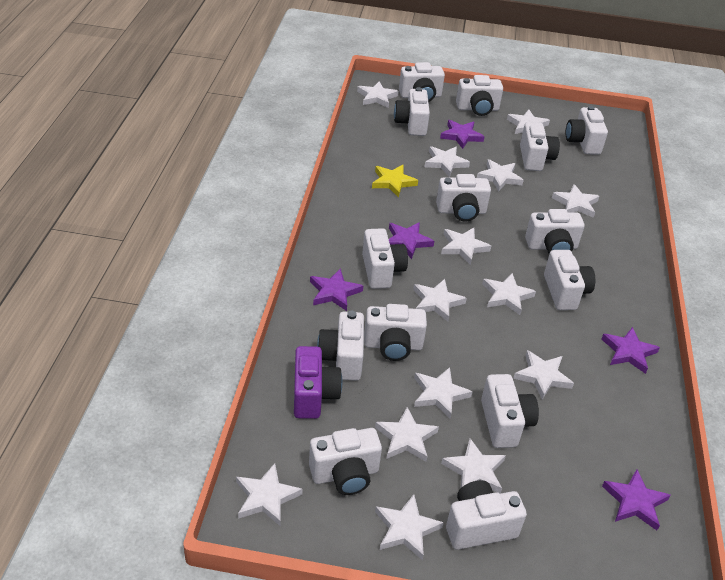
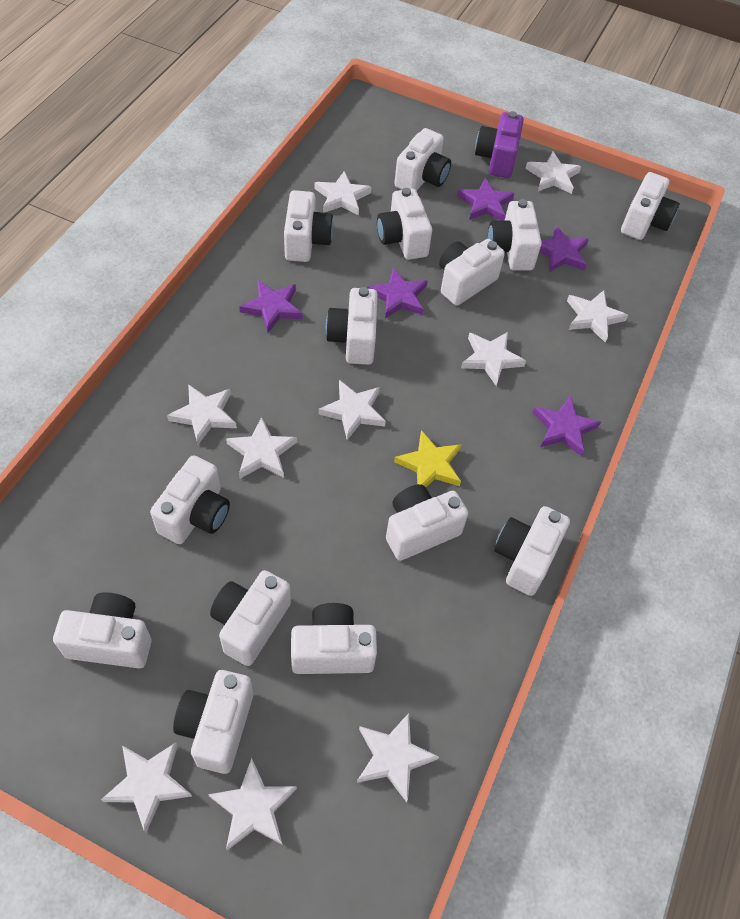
white star: 14 -> 10

